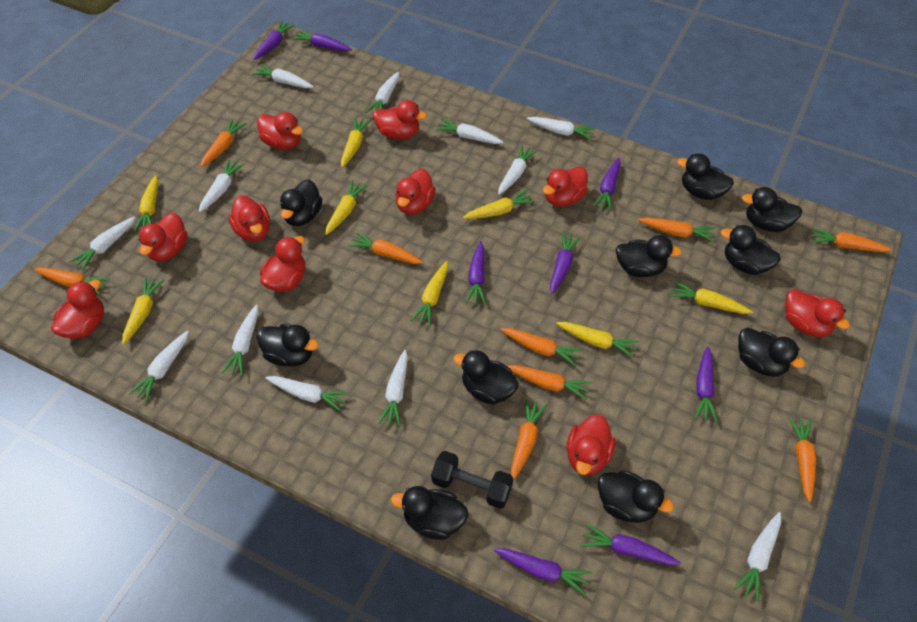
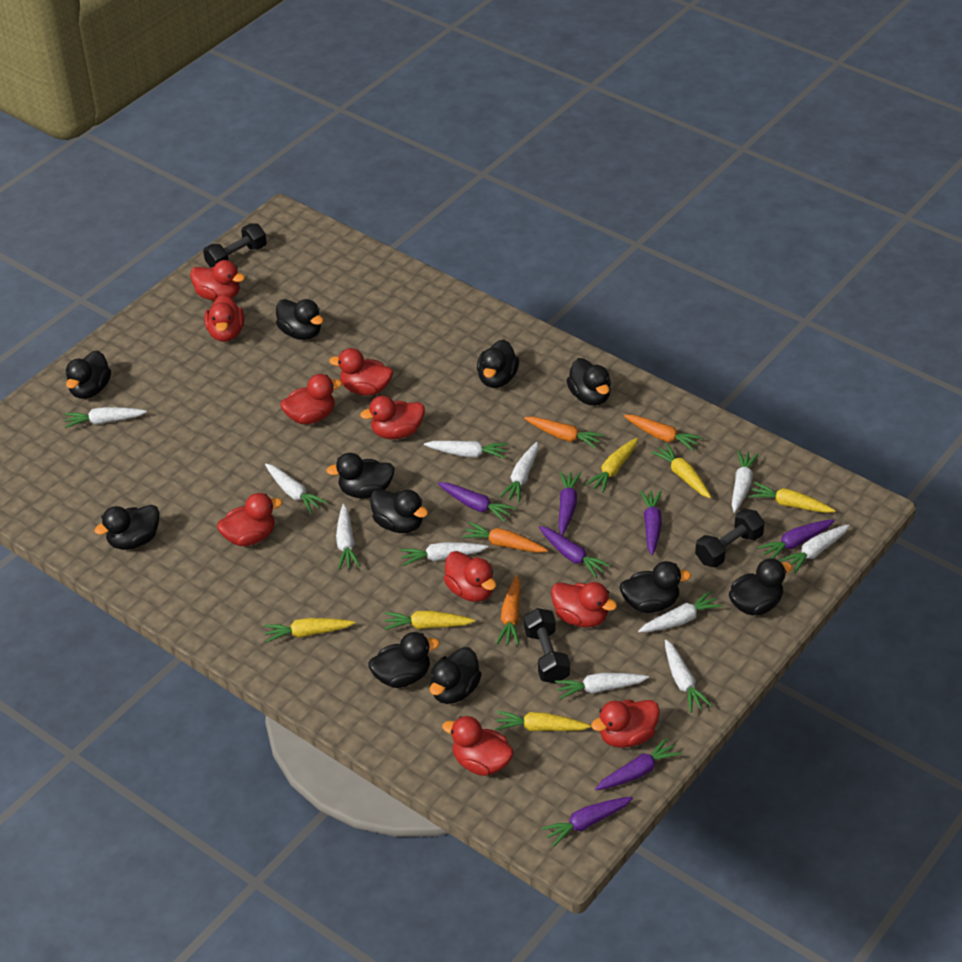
black duck: 10 -> 11
black dumbbell: 1 -> 3
orange carrot: 9 -> 4
purple carrot: 8 -> 7
white carrot: 12 -> 11
yellow carrot: 8 -> 6

